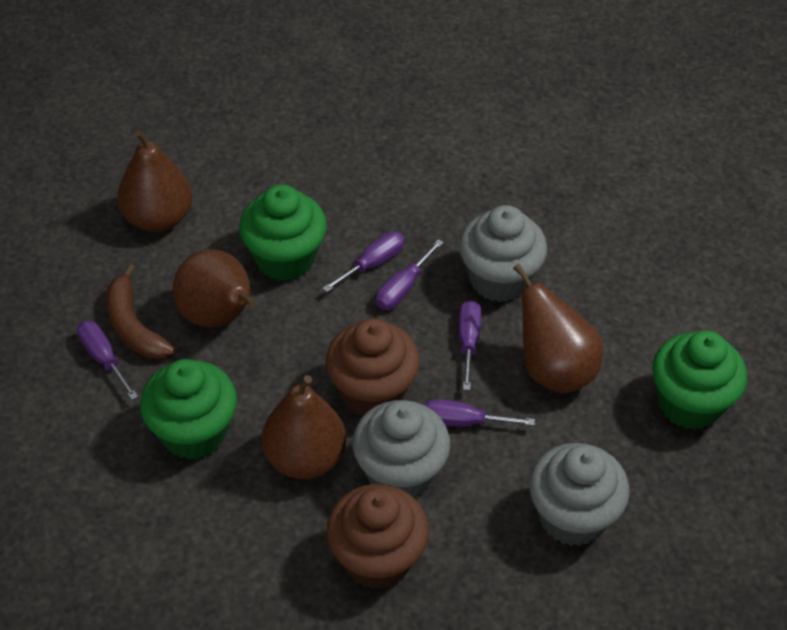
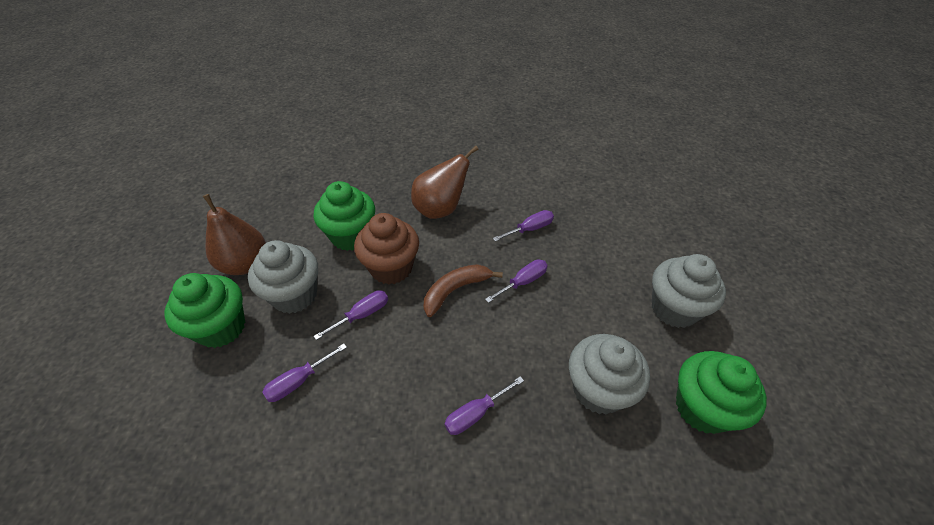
brown cupcake: 2 -> 1
brown pear: 4 -> 2

